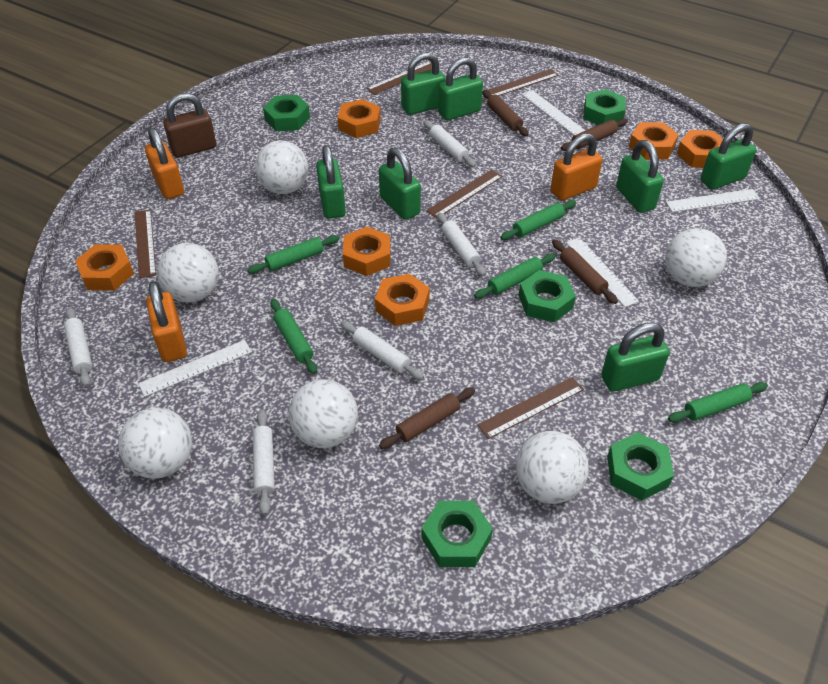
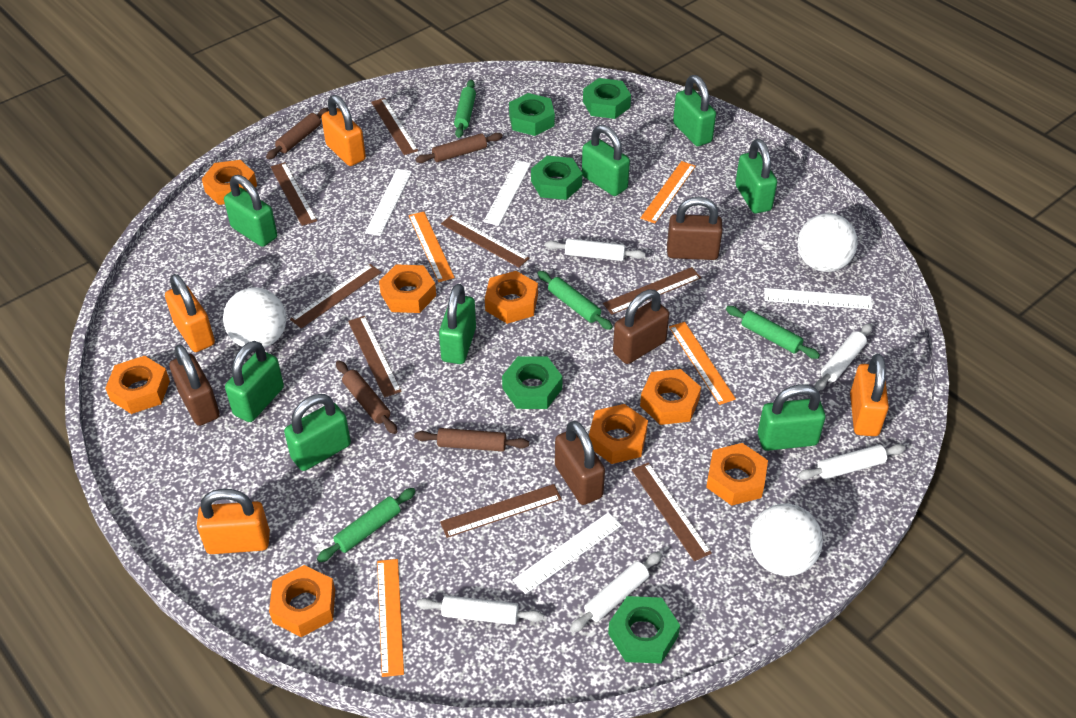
brown padlock: 1 -> 4
brown ruler: 5 -> 8
green padlock: 7 -> 8
green rolling pin: 5 -> 4
orange nut: 6 -> 8
orange padlock: 3 -> 4
orange ruler: 0 -> 4
white ball: 6 -> 3

